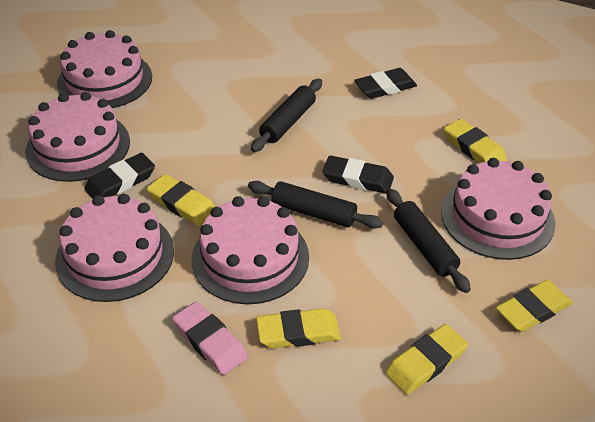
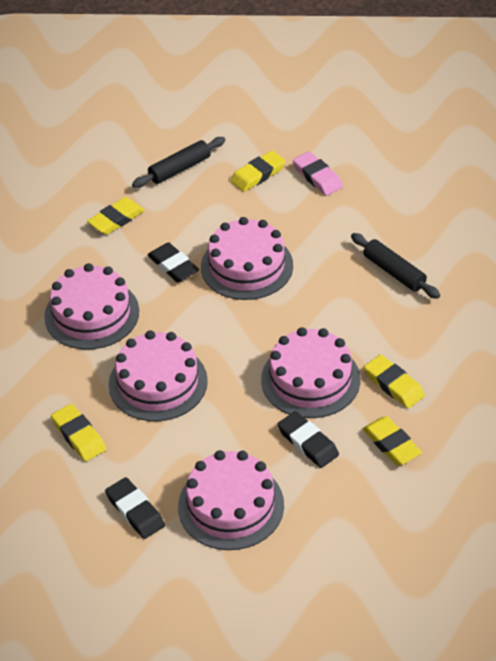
black rolling pin: 3 -> 2

